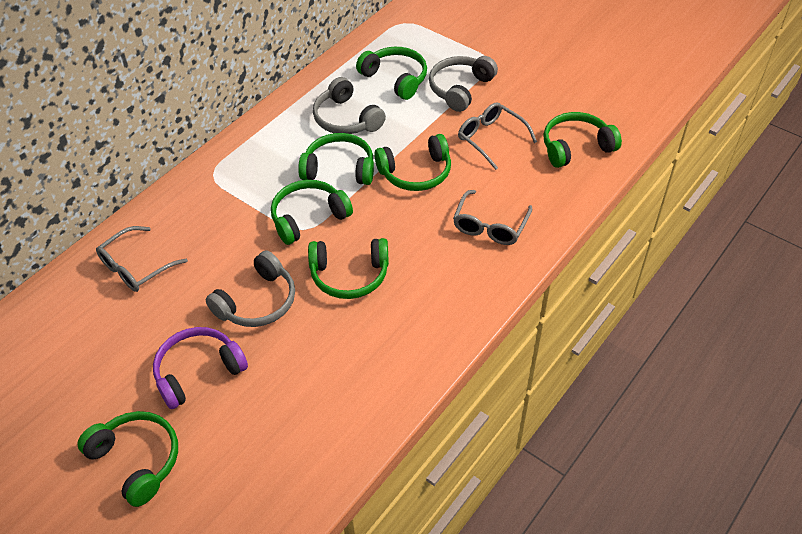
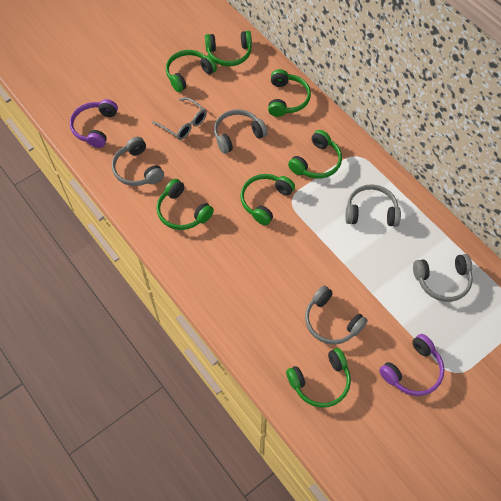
grey glasses: 3 -> 1
grey headphones: 3 -> 5
purple headphones: 1 -> 2

